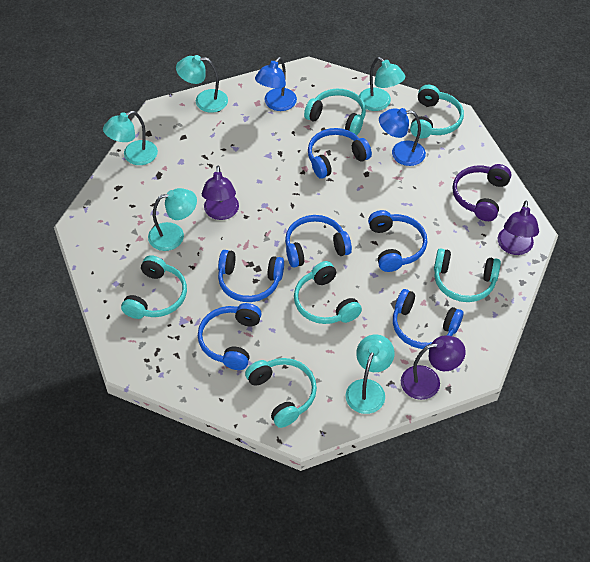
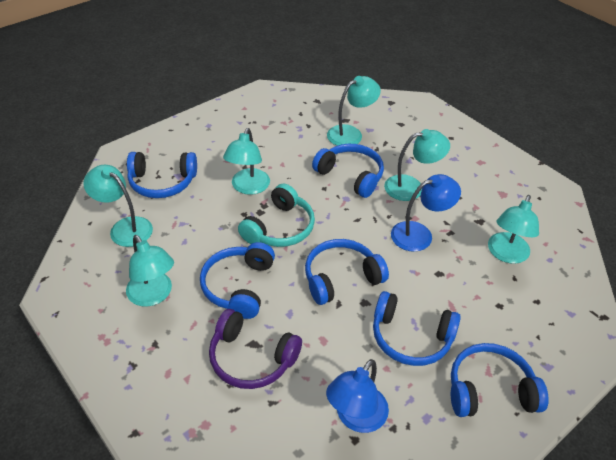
purple lamp: 3 -> 0
turquoise headphones: 6 -> 1
turquoise lamp: 5 -> 6

